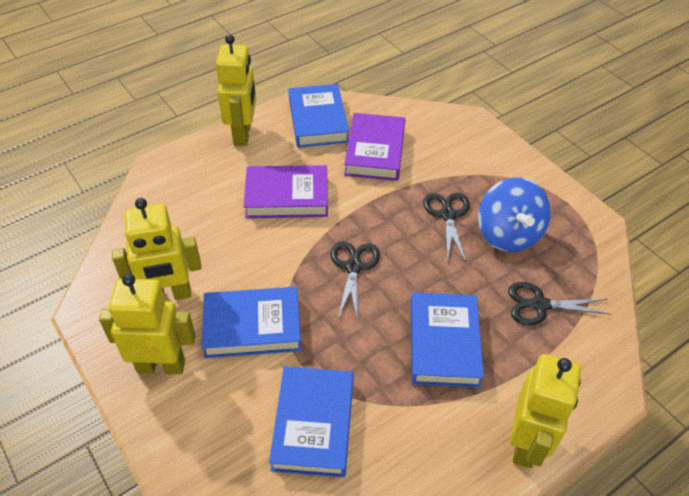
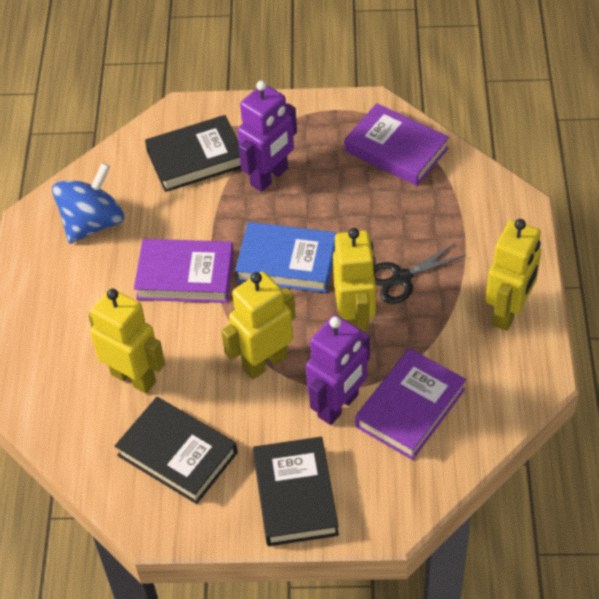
black book: 0 -> 3
black scissors: 3 -> 1
blue book: 4 -> 1
purple book: 2 -> 3
purple robot: 0 -> 2

